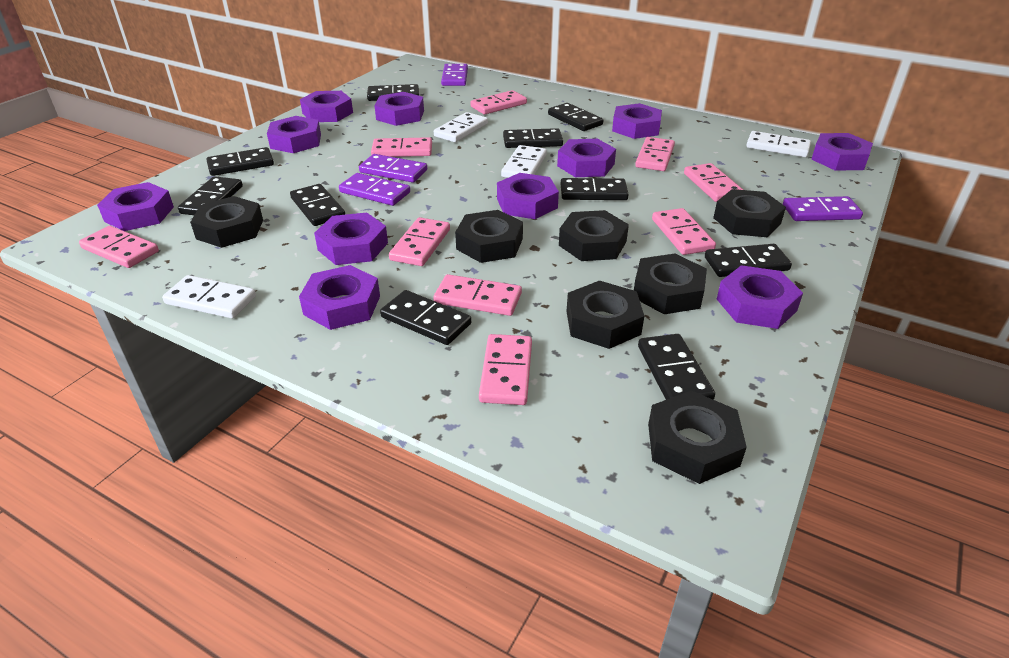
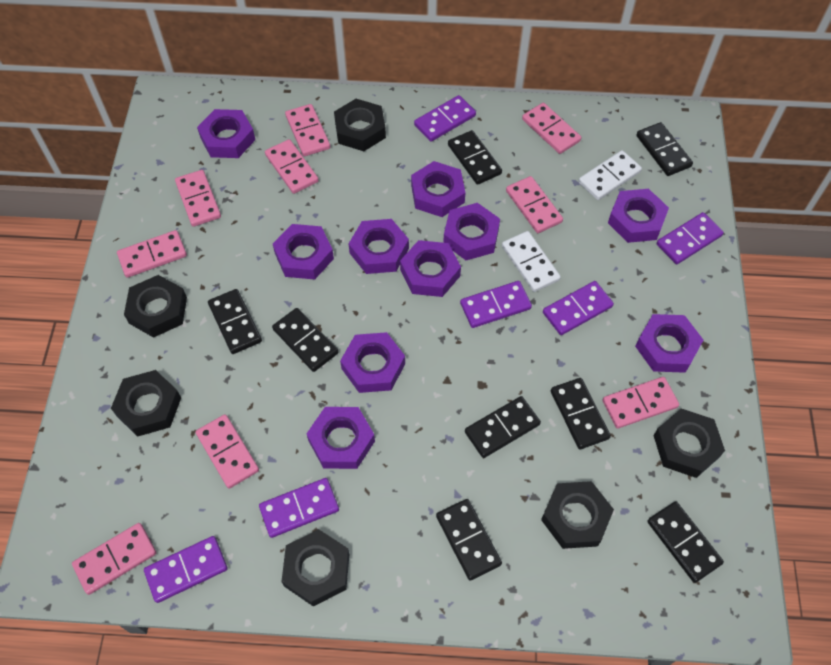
black domino: 10 -> 8
black nut: 7 -> 6
purple domino: 4 -> 6
purple nut: 11 -> 10
white domino: 4 -> 2

